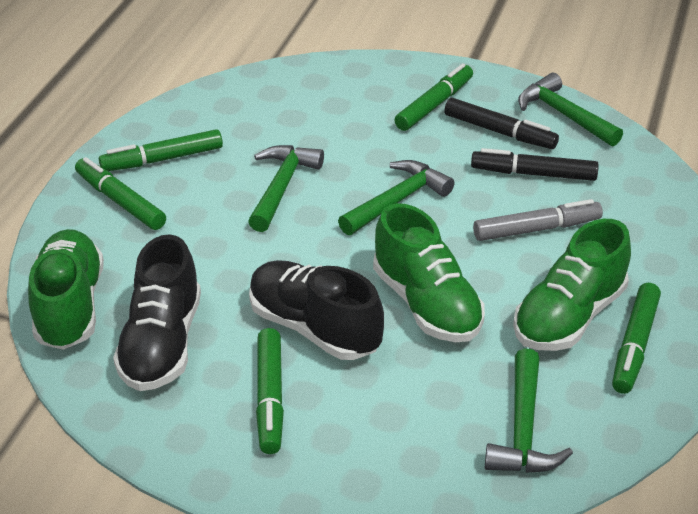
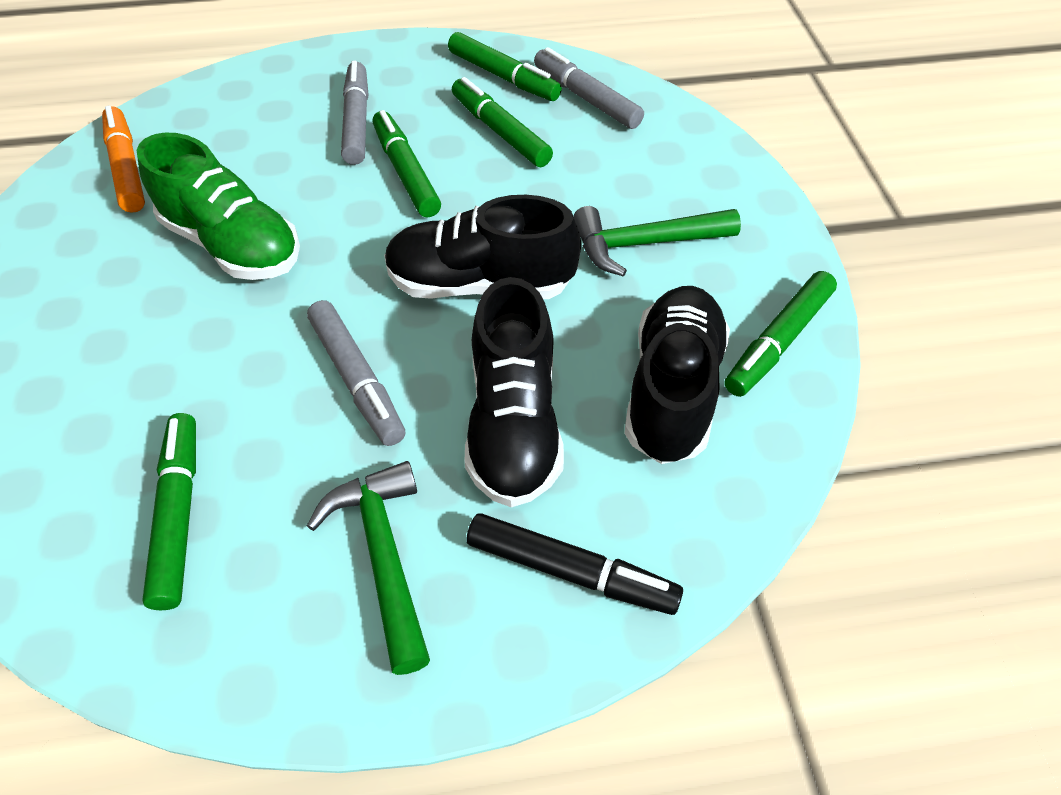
black marker: 2 -> 1
black shoe: 2 -> 3
green hammer: 4 -> 2
green shoe: 3 -> 1
grey marker: 1 -> 3
orange marker: 0 -> 1

